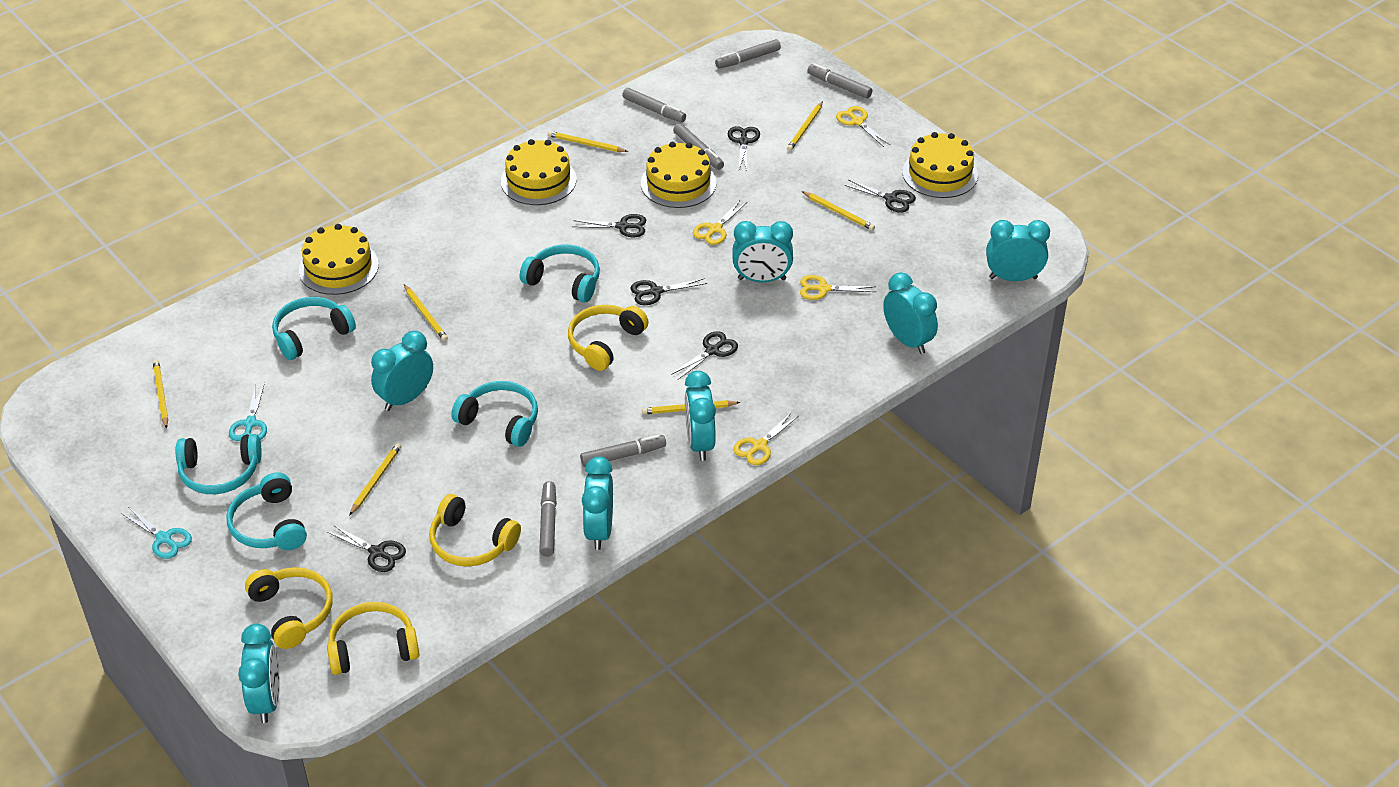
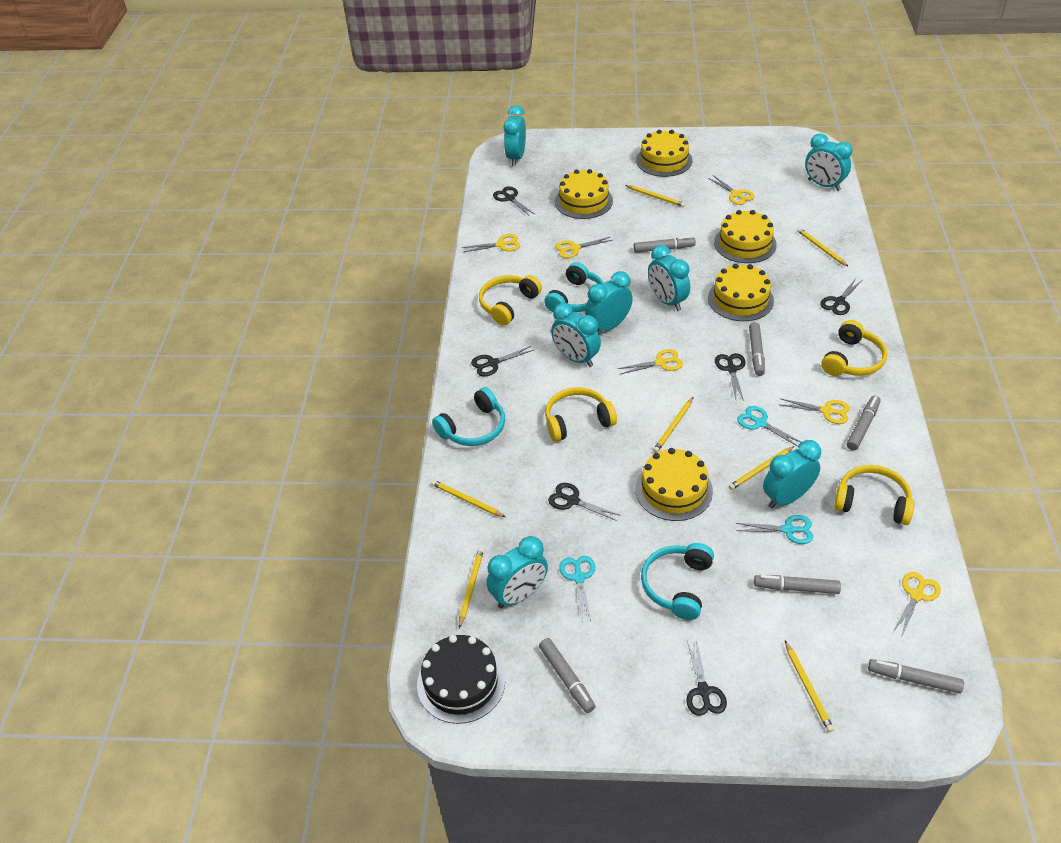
black cake: 0 -> 1
turquoise headphones: 5 -> 3
turquoise scissors: 2 -> 3
yellow cake: 4 -> 5
yellow scissors: 4 -> 6

